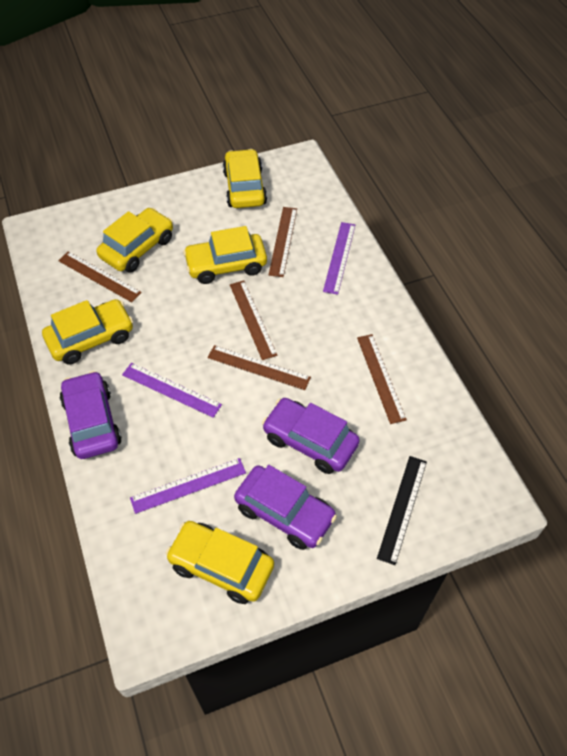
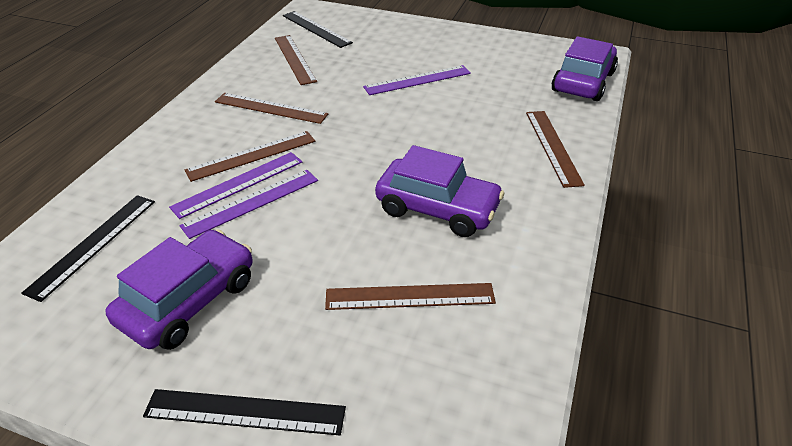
black ruler: 1 -> 3
yellow car: 5 -> 0

